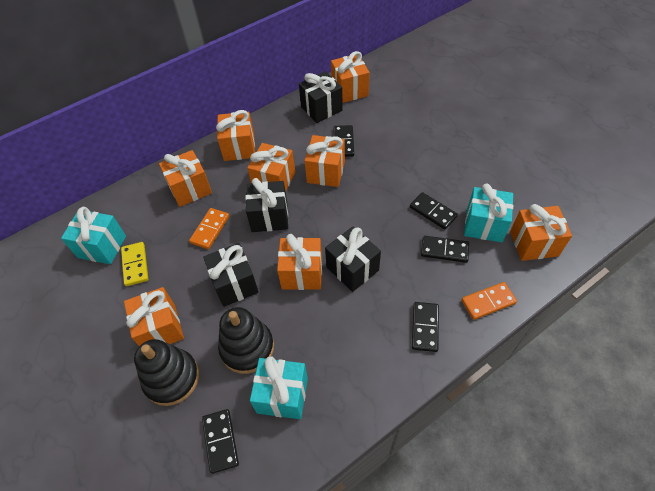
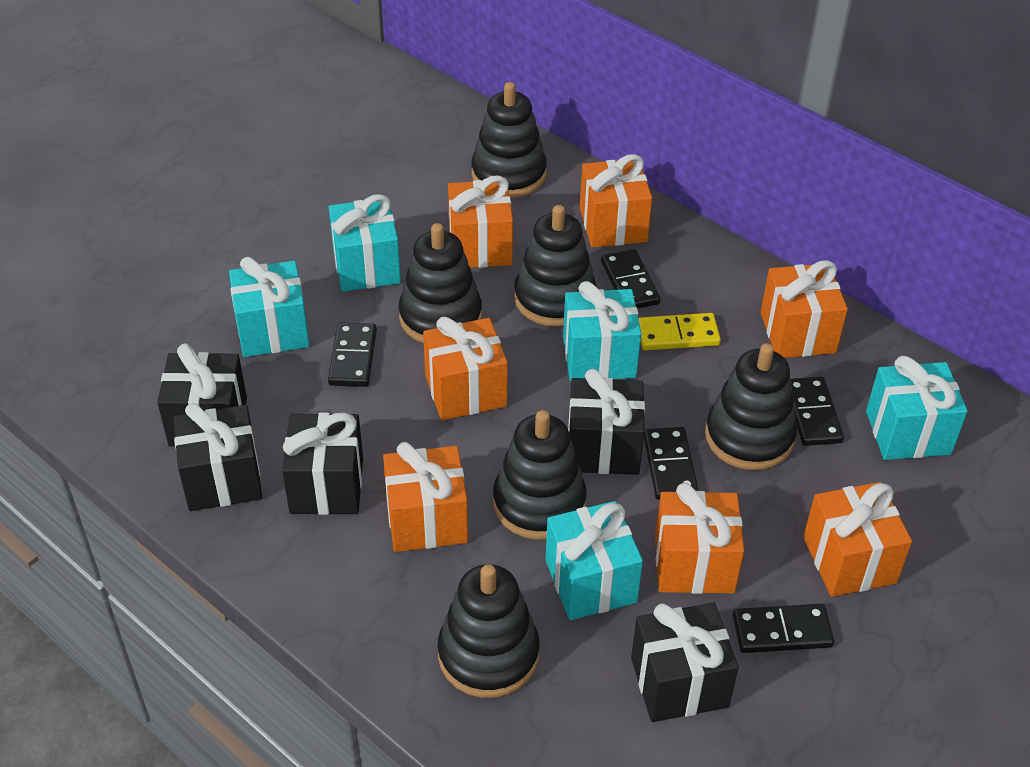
black gift: 4 -> 5
black stacking toy: 2 -> 6
orange domino: 2 -> 0
orange gift: 8 -> 7
turquoise gift: 3 -> 5

